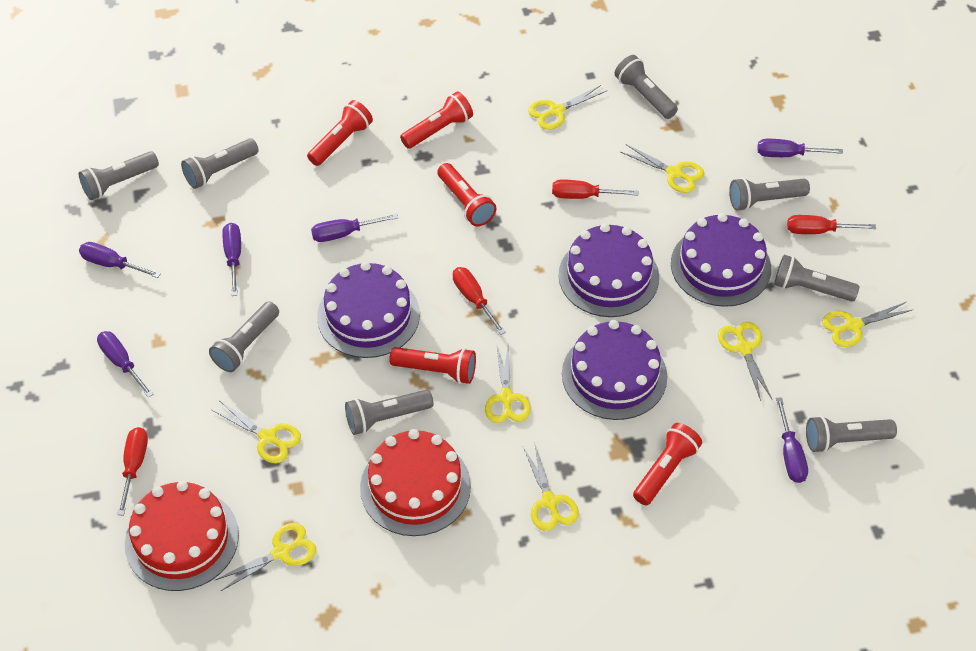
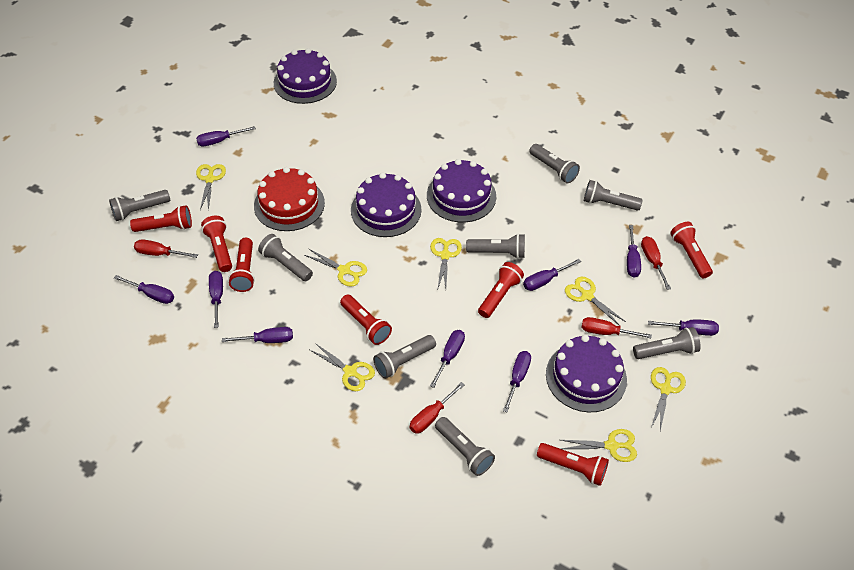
purple screwdriver: 6 -> 9
red cake: 2 -> 1
red flashlight: 5 -> 7
yellow scissors: 8 -> 7

